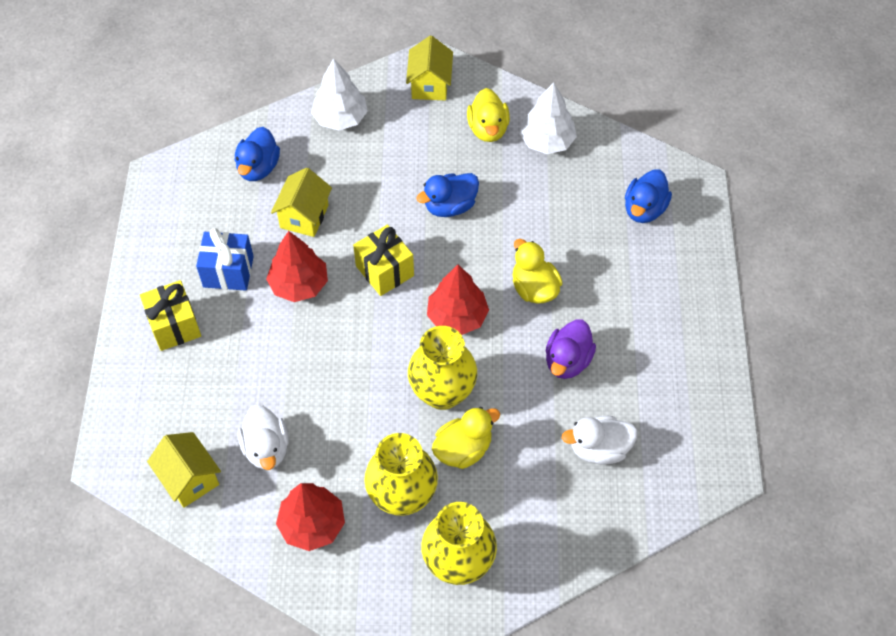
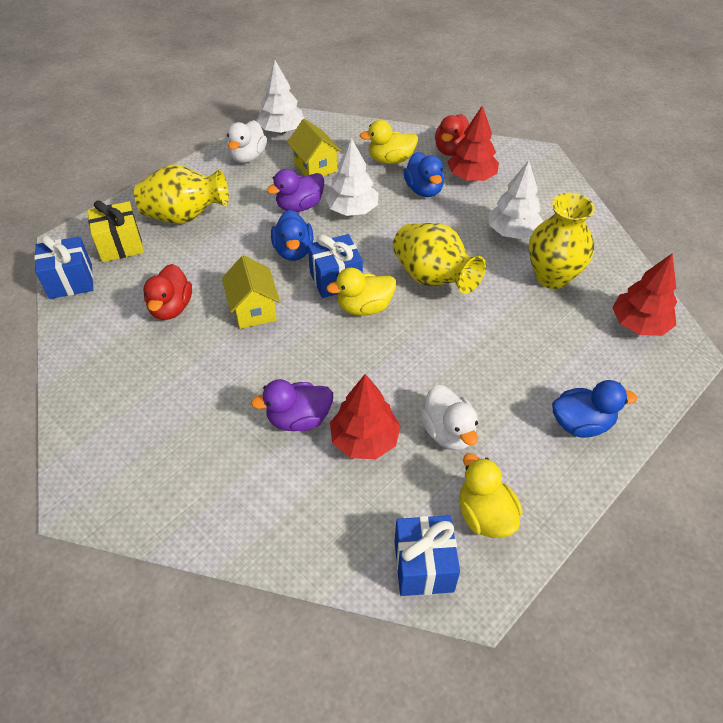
blue gift: 1 -> 3
purple duck: 1 -> 2
red duck: 0 -> 2
white tree: 2 -> 3
yellow gift: 2 -> 1
yellow house: 3 -> 2

